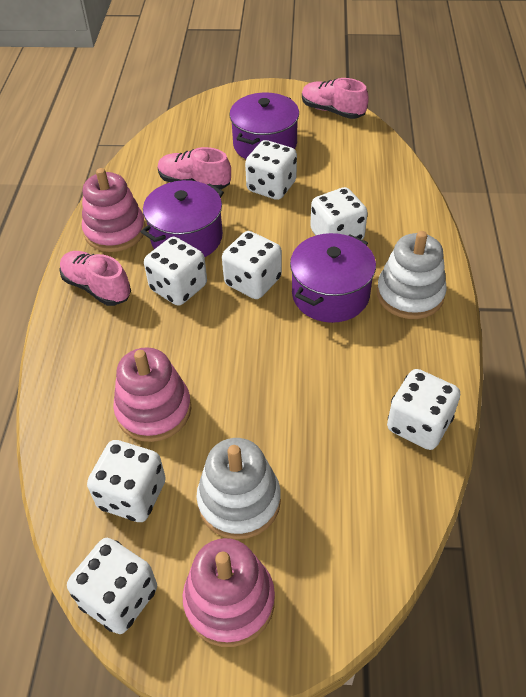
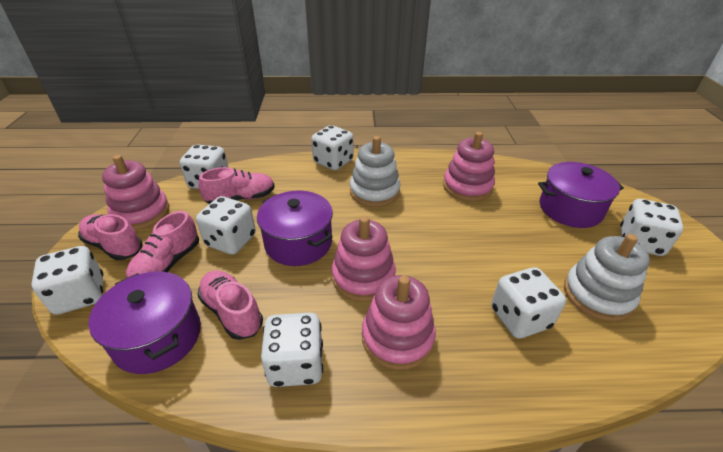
pink shoe: 3 -> 4
pink stacking toy: 3 -> 4

